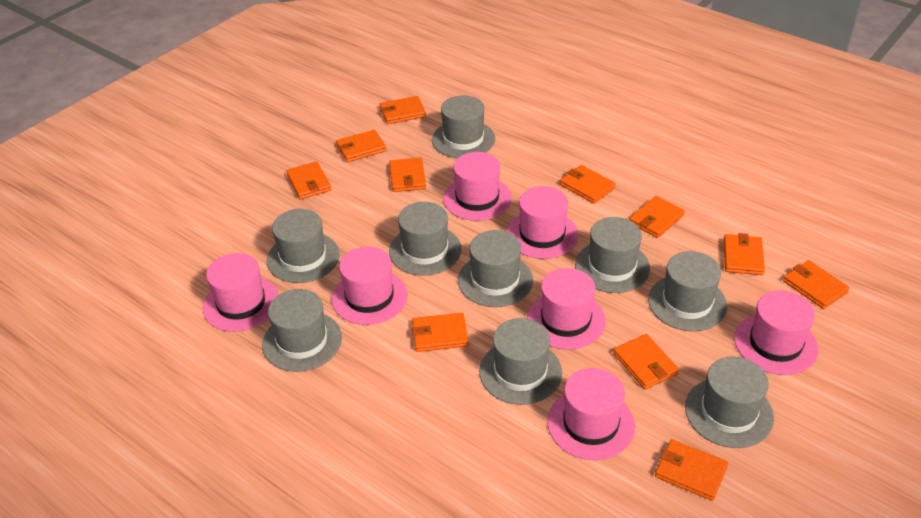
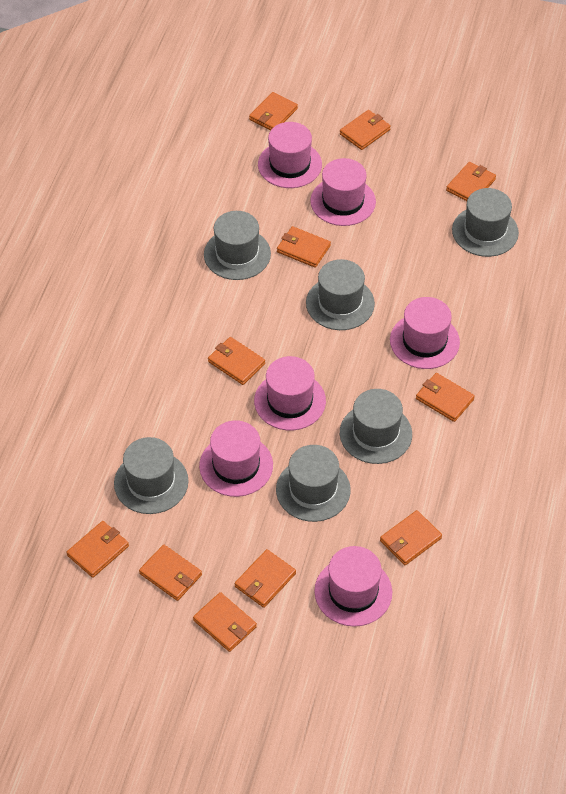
grey hat: 9 -> 6
pink hat: 7 -> 6

